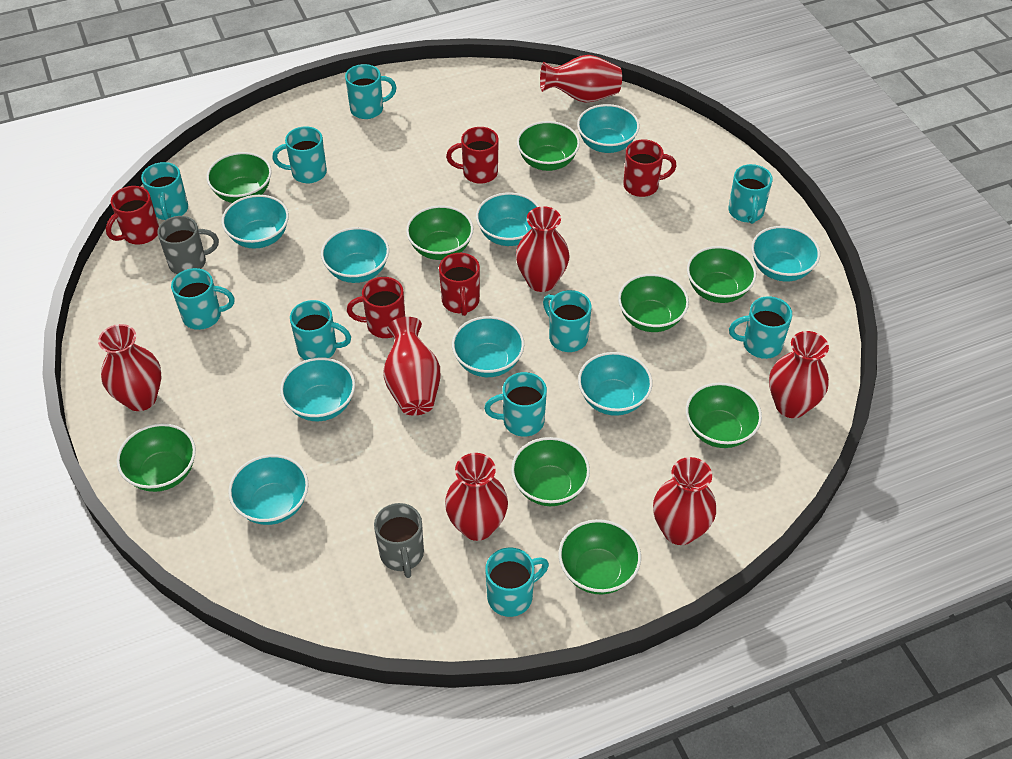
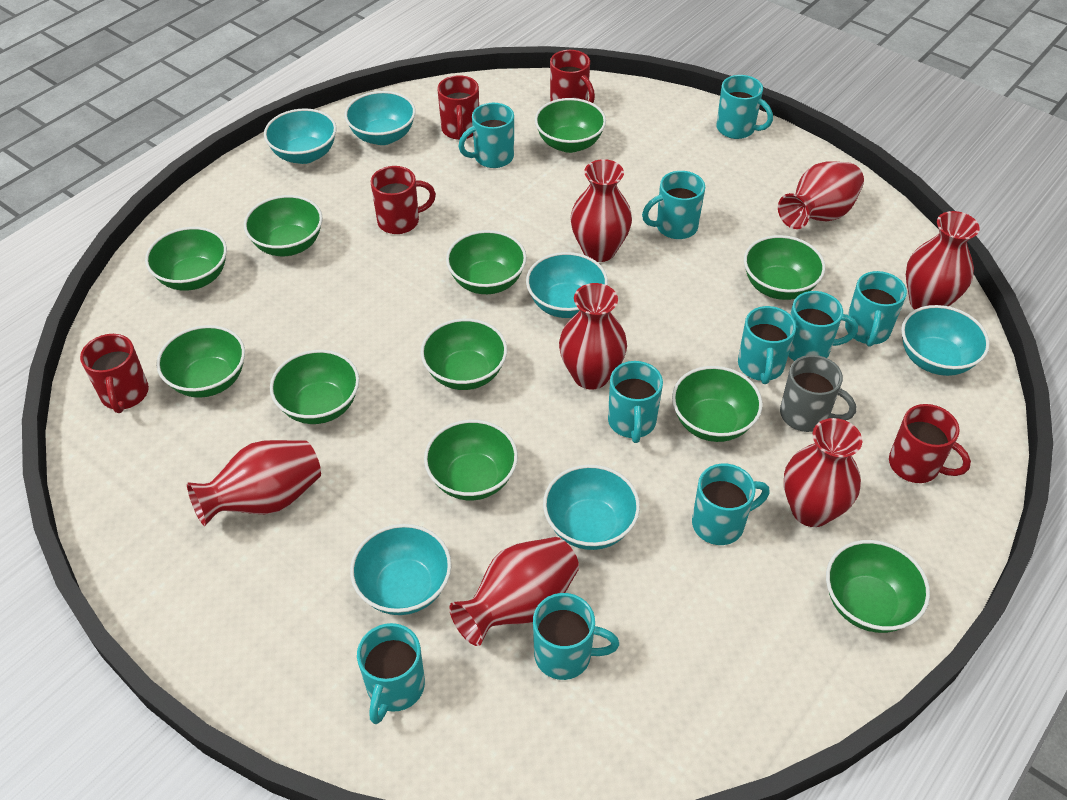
green bowl: 9 -> 11
grey mug: 2 -> 1
turquoise bowl: 9 -> 6

